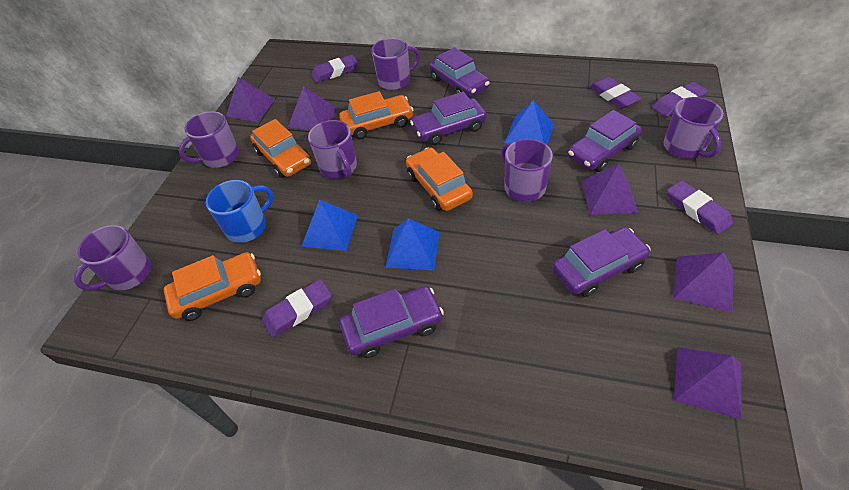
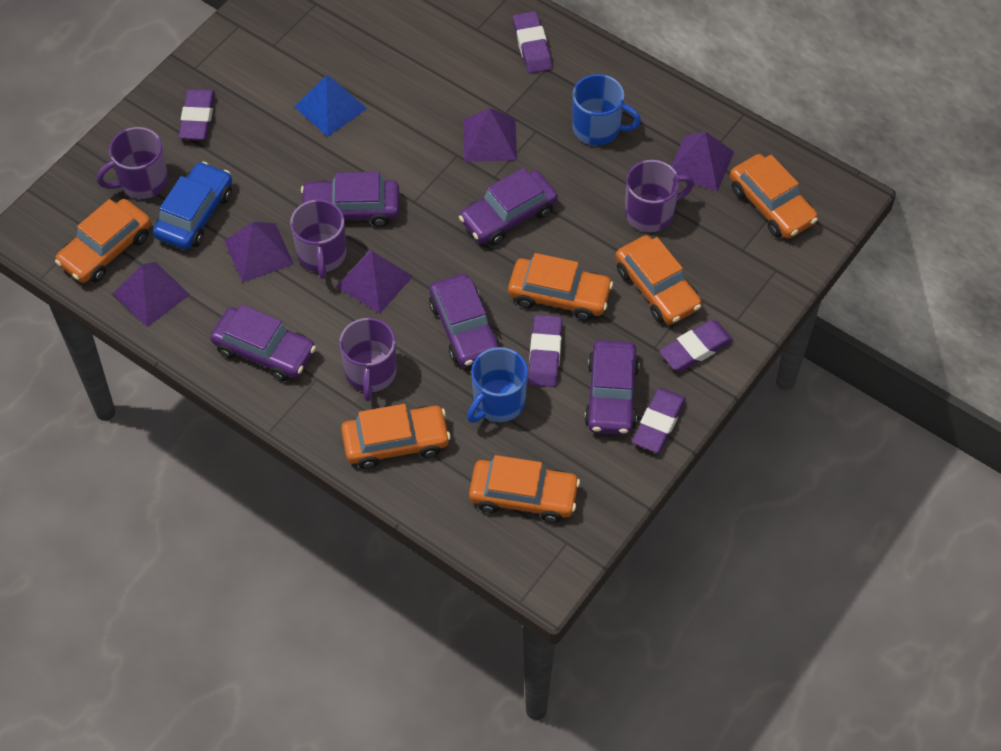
blue car: 0 -> 1
blue mug: 1 -> 2
blue pyramid: 3 -> 1
orange car: 4 -> 6
purple mug: 6 -> 4

